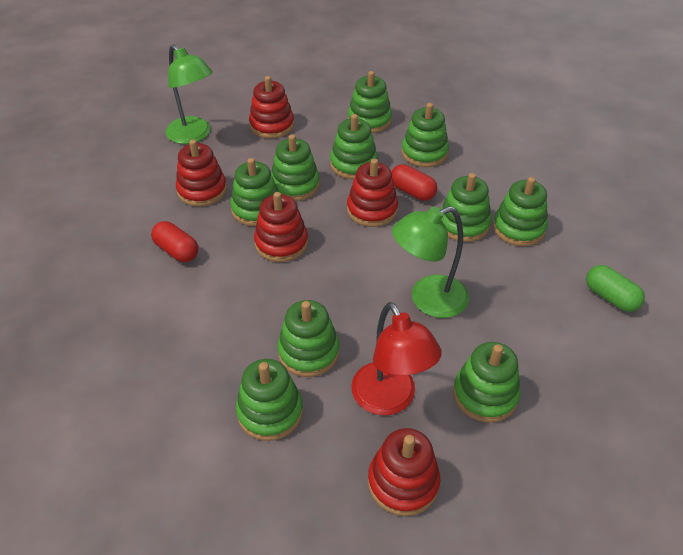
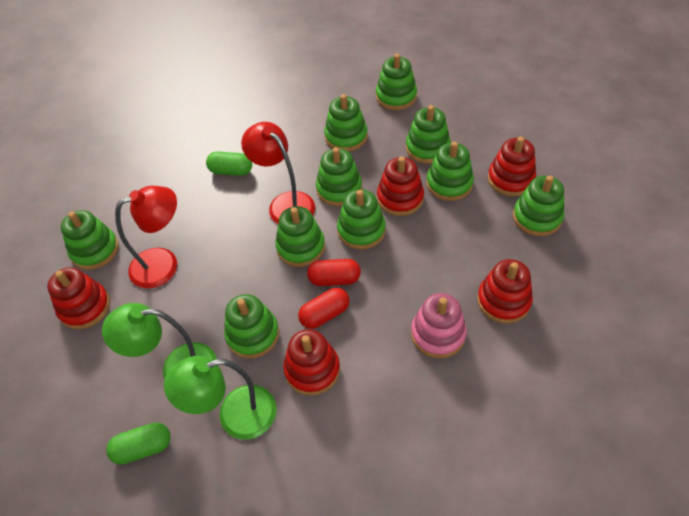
green capsule: 1 -> 2
pink stacking toy: 0 -> 1
red lamp: 1 -> 2

